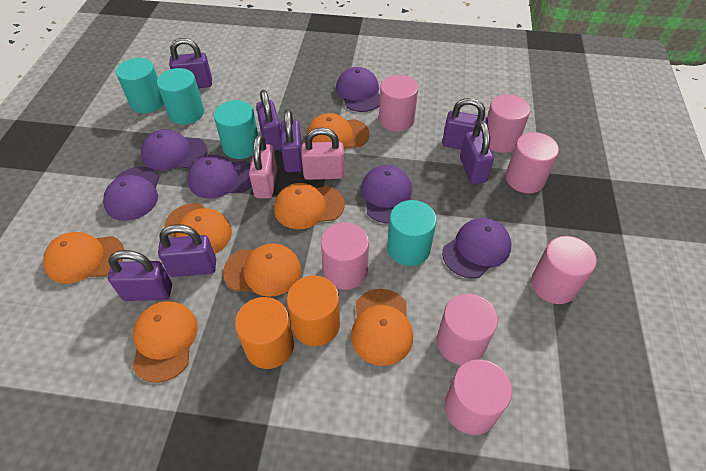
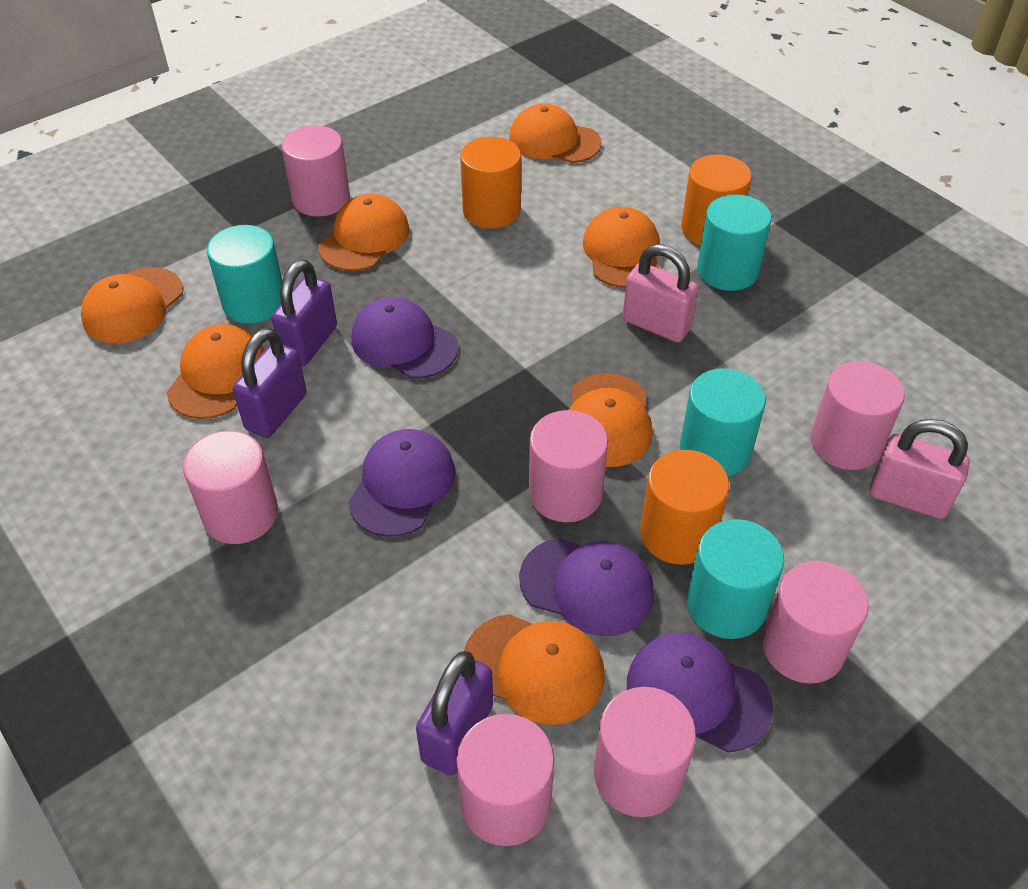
orange cylinder: 2 -> 3
purple cap: 6 -> 4
purple padlock: 7 -> 3

